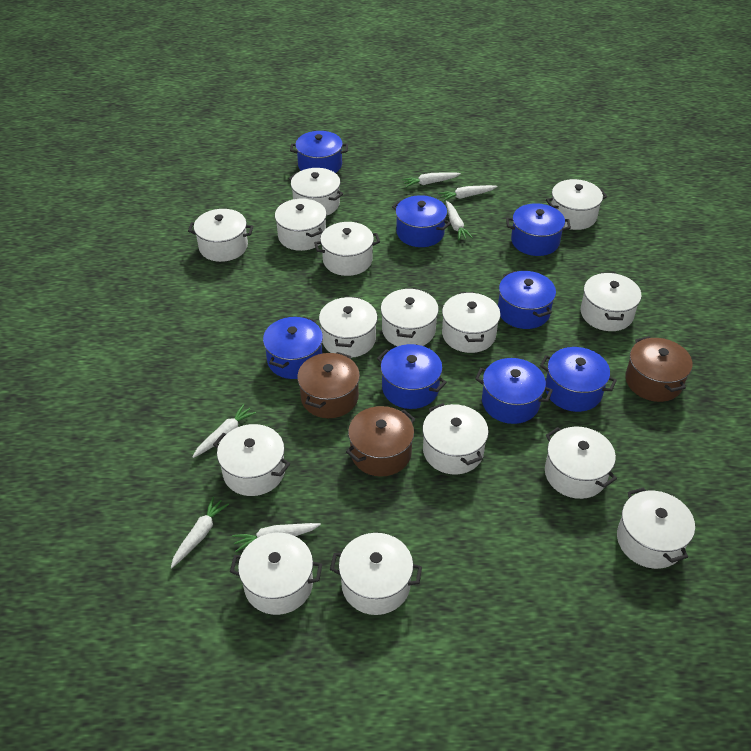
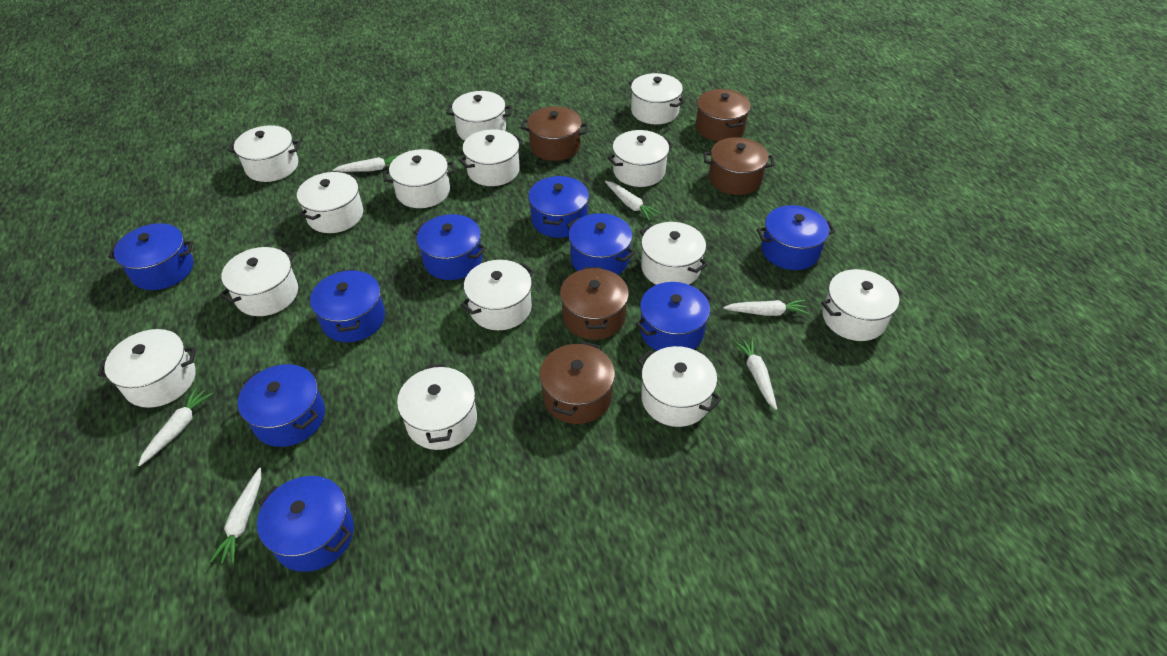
blue pot: 8 -> 9
brown pot: 3 -> 5
white pot: 15 -> 14

